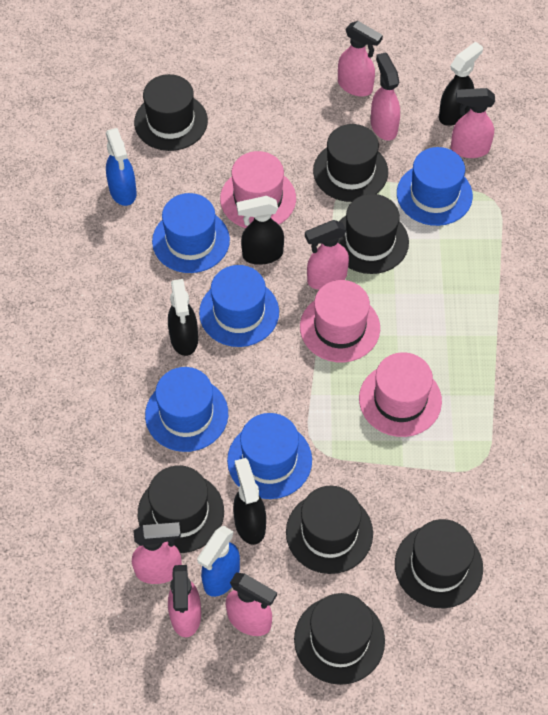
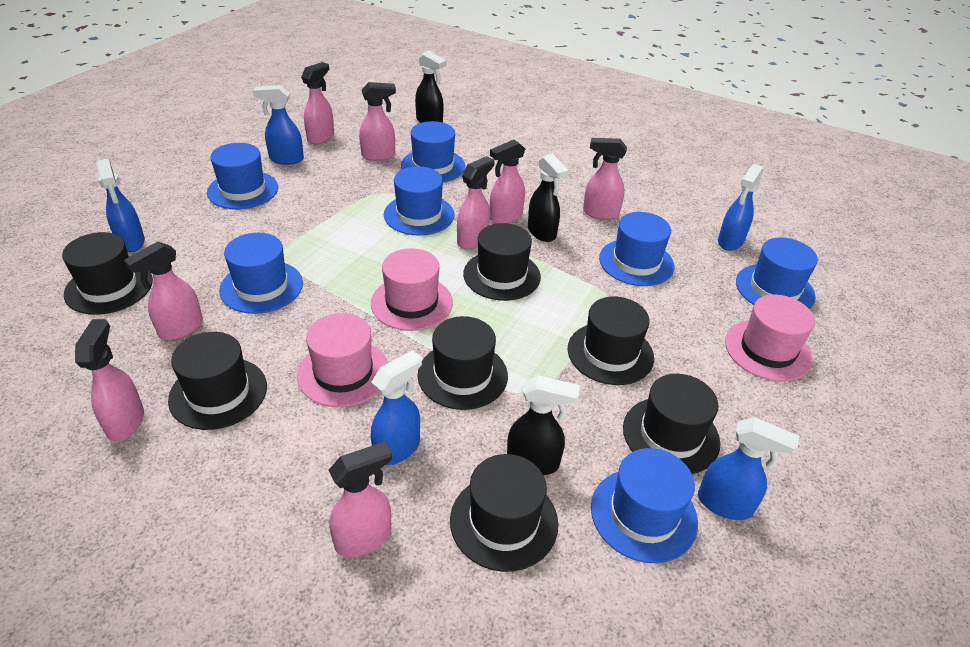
black spray bottle: 4 -> 3
blue hat: 5 -> 7
blue spray bottle: 2 -> 5
pink spray bottle: 7 -> 8

